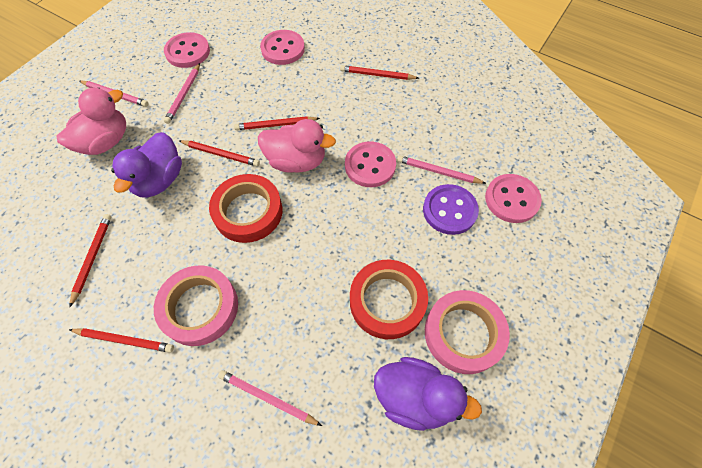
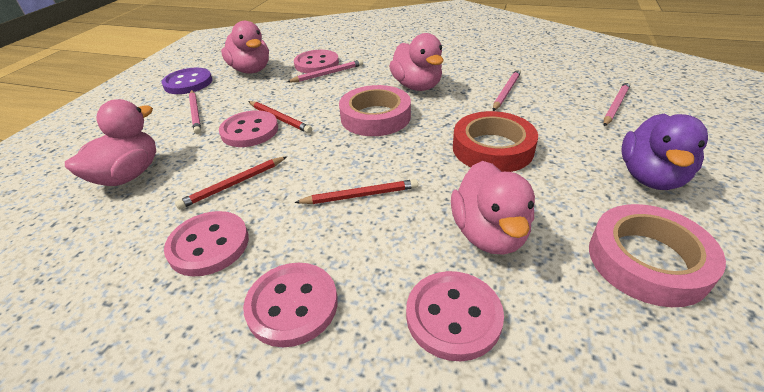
pink button: 4 -> 5
pink duck: 2 -> 4
purple duck: 2 -> 1
red pencil: 5 -> 3
red tape: 2 -> 1

